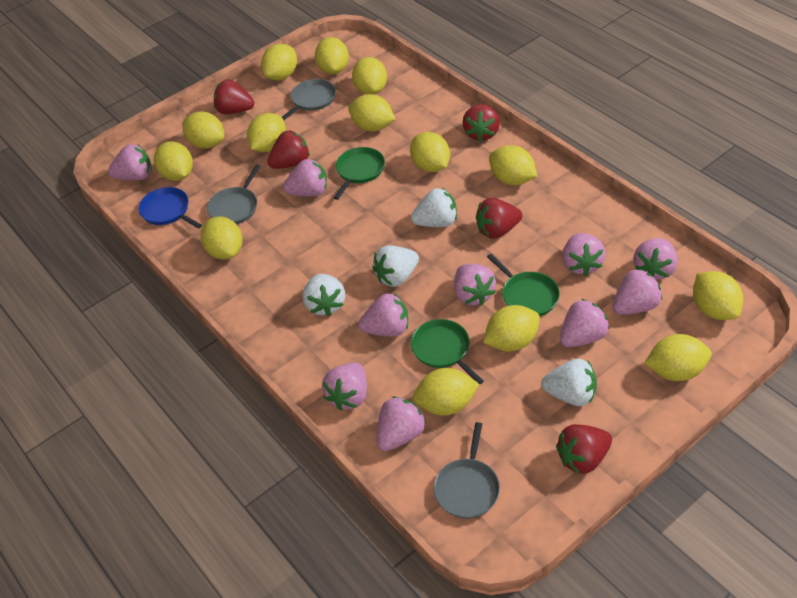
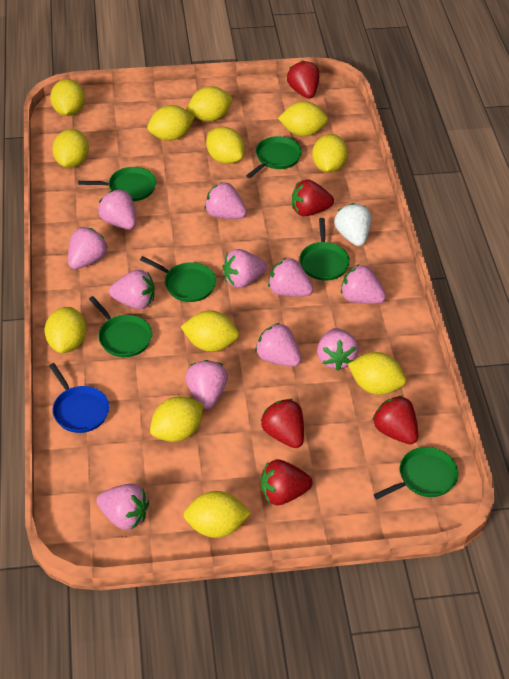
green pan: 3 -> 6
grey pan: 3 -> 0
pink strawberry: 10 -> 11
white strawberry: 4 -> 1
yellow lemon: 14 -> 12

